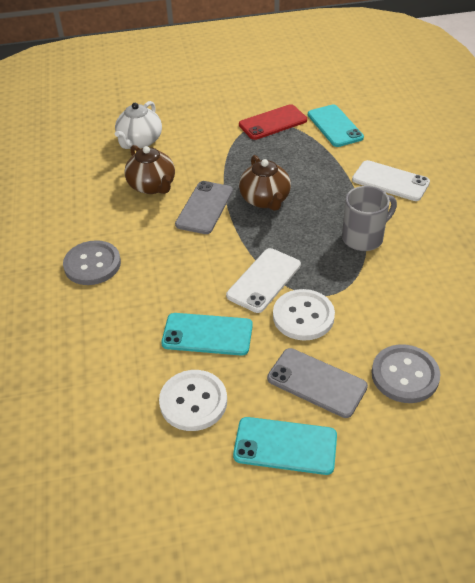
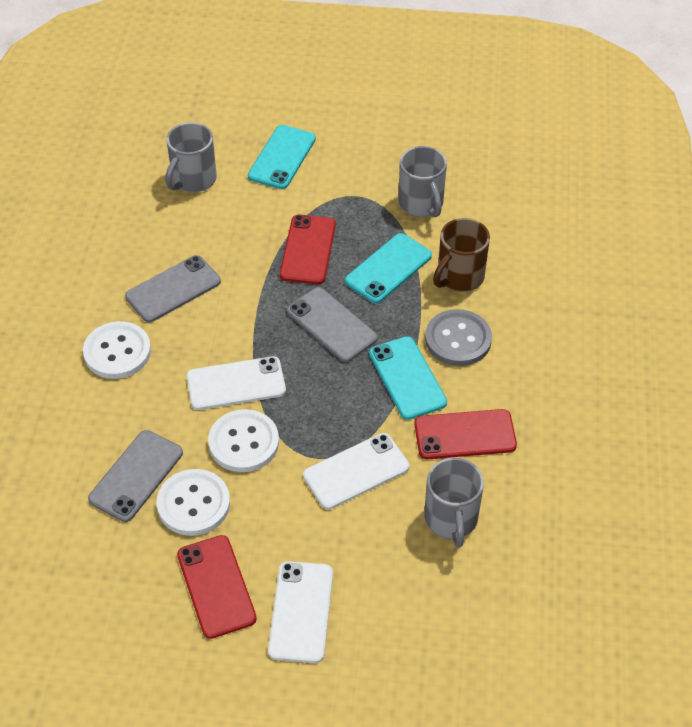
brown mug: 0 -> 1
brown teapot: 2 -> 0
grey button: 2 -> 1
grey mug: 1 -> 3
grey phone: 2 -> 3
red phone: 1 -> 3
white button: 2 -> 3
white phone: 2 -> 3
white teapot: 1 -> 0

